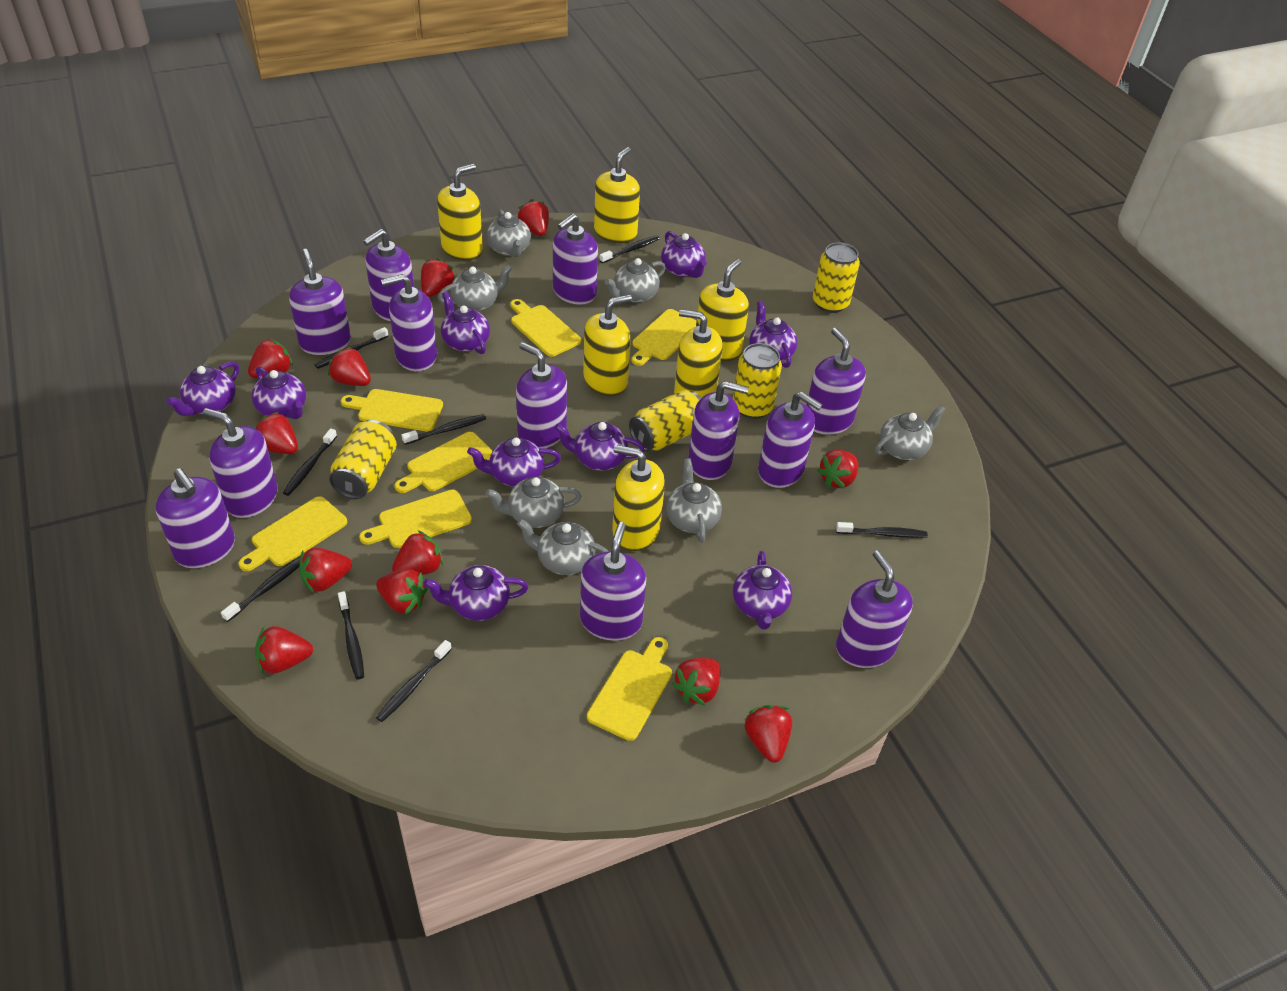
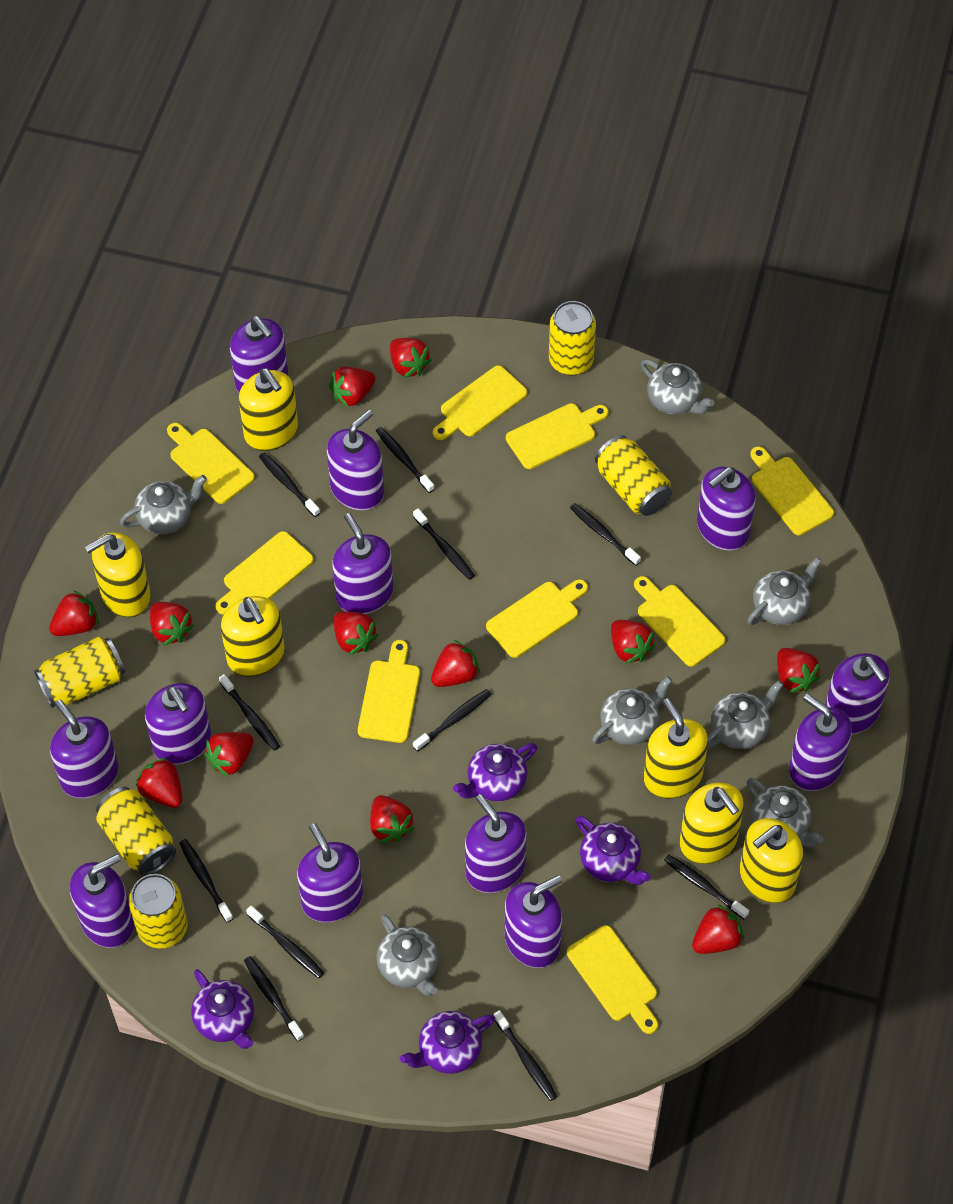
black toothbrush: 8 -> 11
purple teapot: 9 -> 4
yellow can: 4 -> 5
yellow cutting board: 7 -> 9

